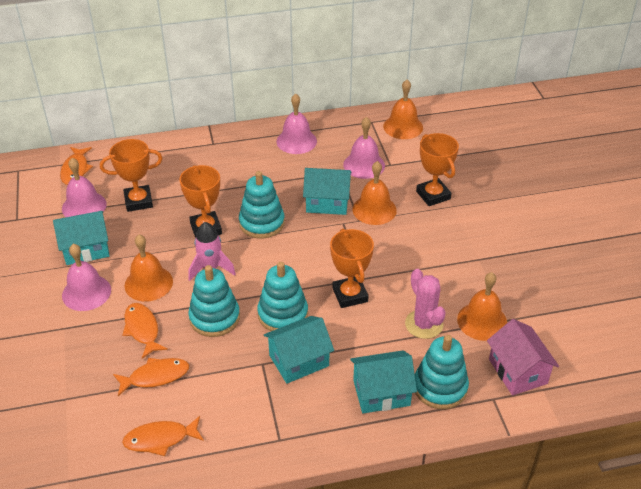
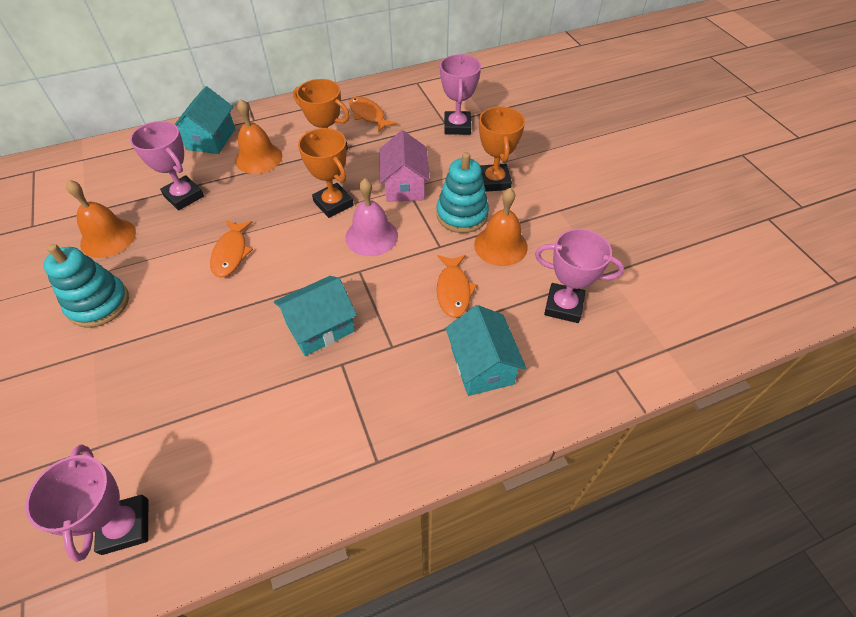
orange bell: 4 -> 3
orange fish: 4 -> 3
orange trophy: 4 -> 3
pink bell: 4 -> 1
pink cactus: 1 -> 0
pink rocket: 1 -> 0
pink trophy: 0 -> 4
turquoise house: 4 -> 3
turquoise stacking toy: 4 -> 2

